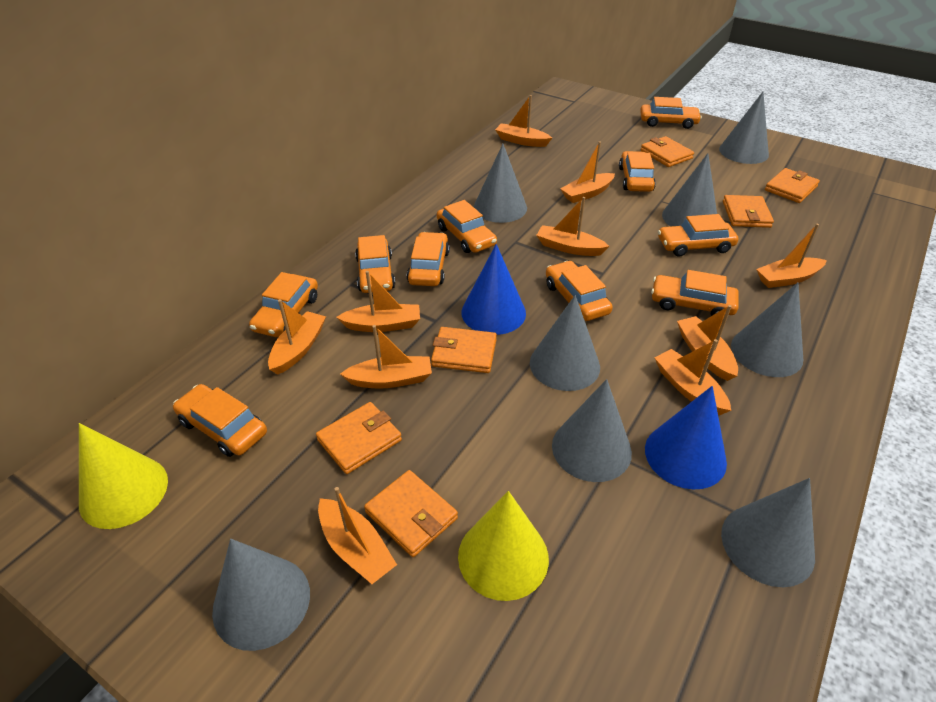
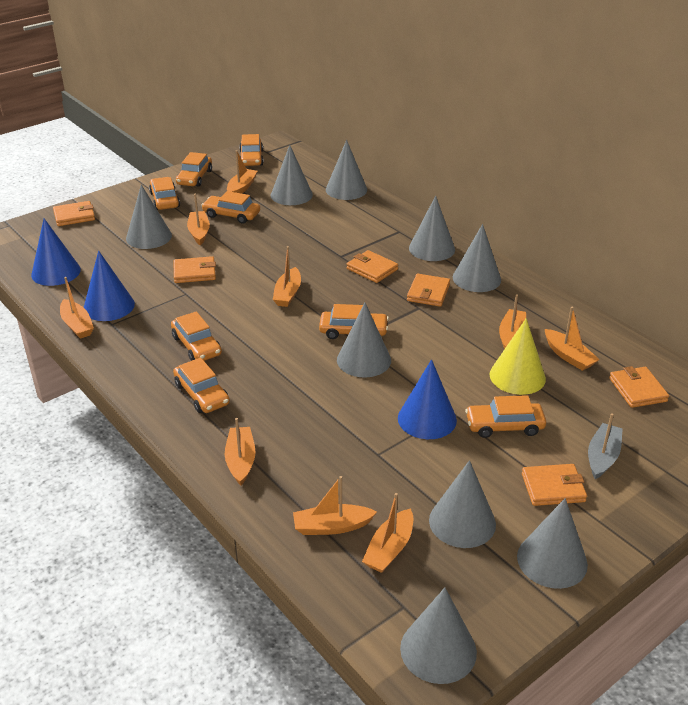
blue cone: 2 -> 3
grey boat: 0 -> 1
grey cone: 8 -> 9
orange boat: 10 -> 9
orange car: 10 -> 8
yellow cone: 2 -> 1

